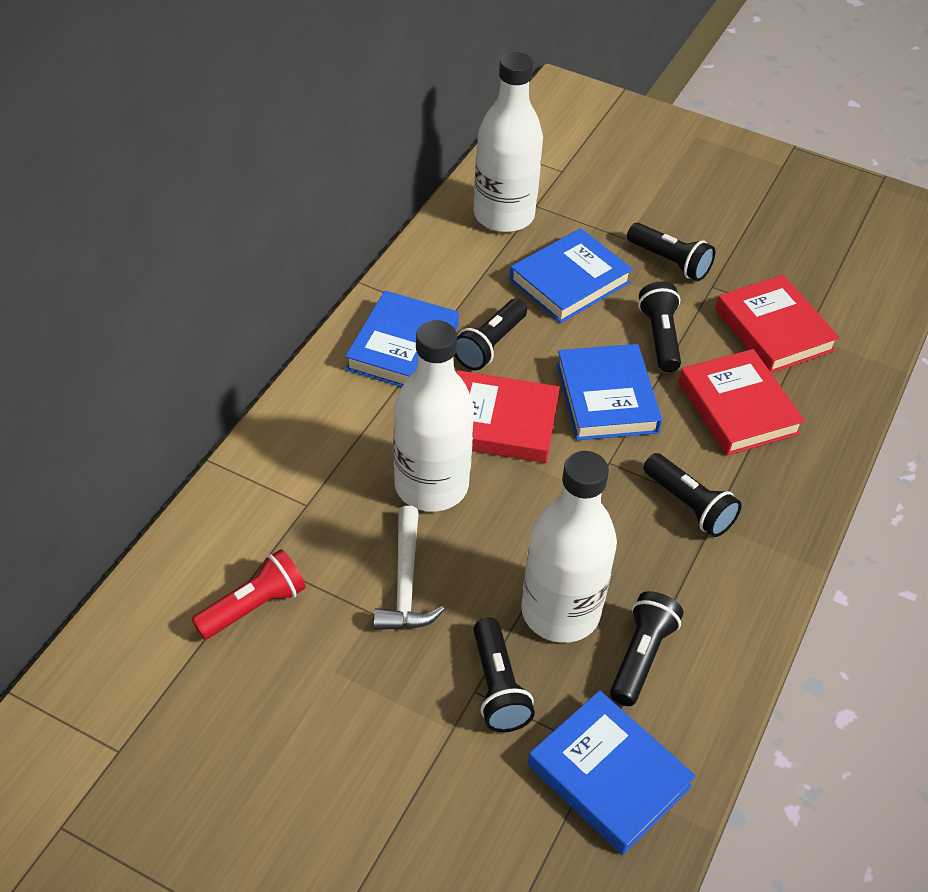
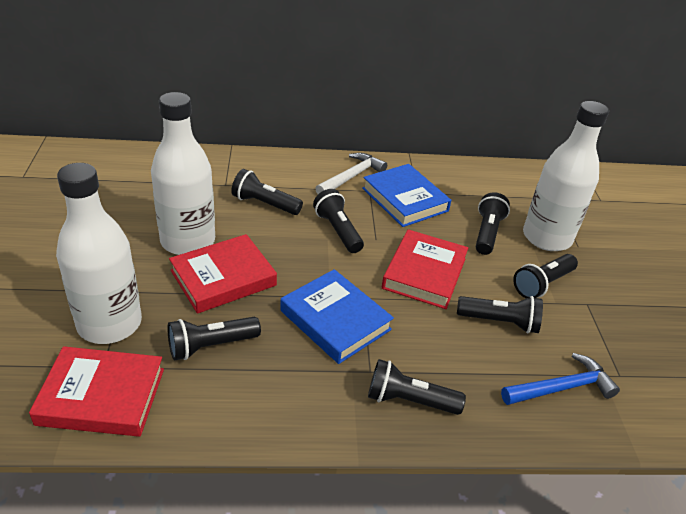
black flashlight: 6 -> 7
blue book: 4 -> 2
blue hammer: 0 -> 1
red flashlight: 1 -> 0

